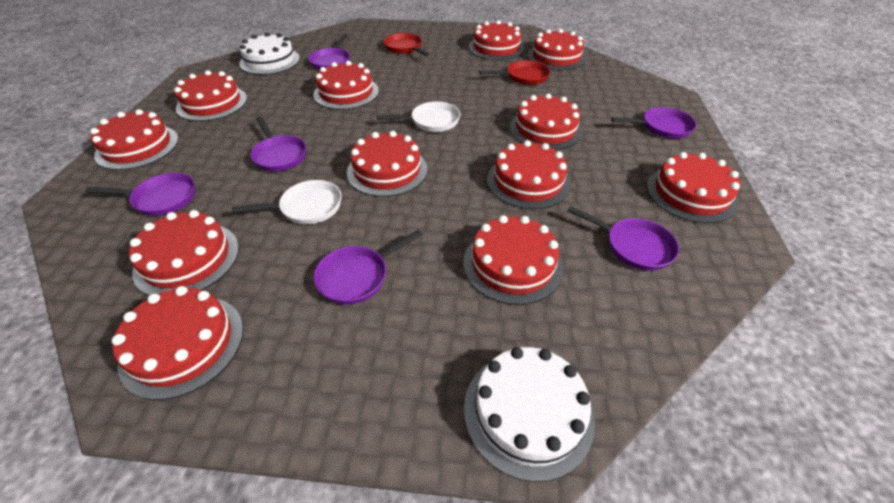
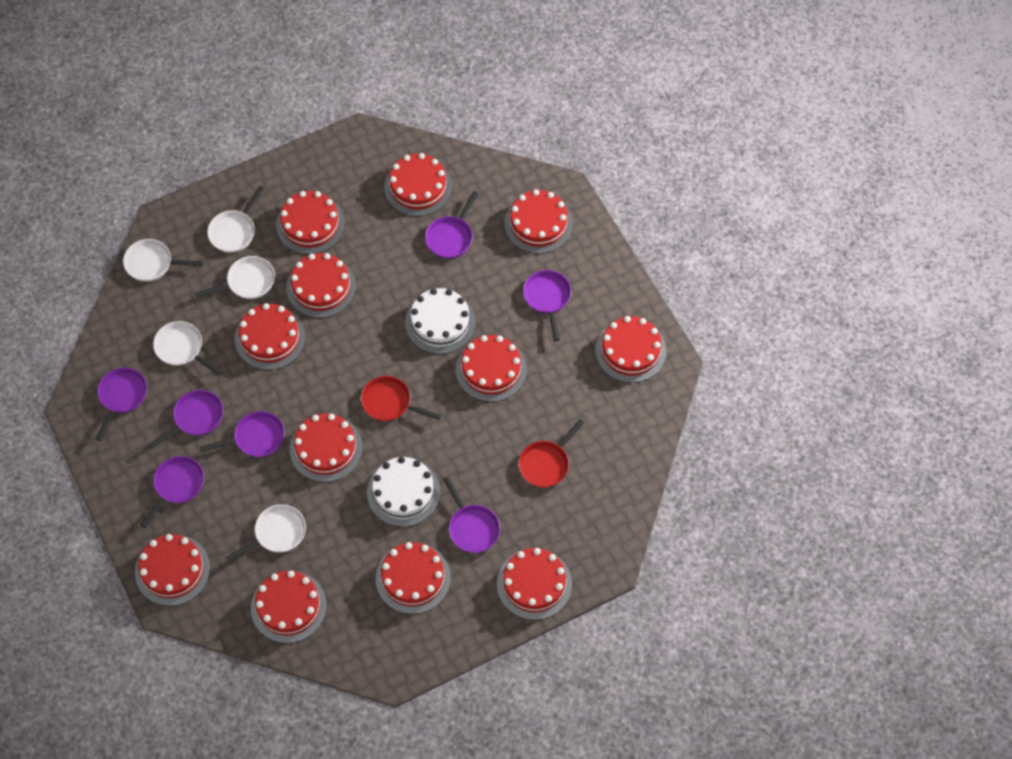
purple pan: 6 -> 7
white pan: 2 -> 5

